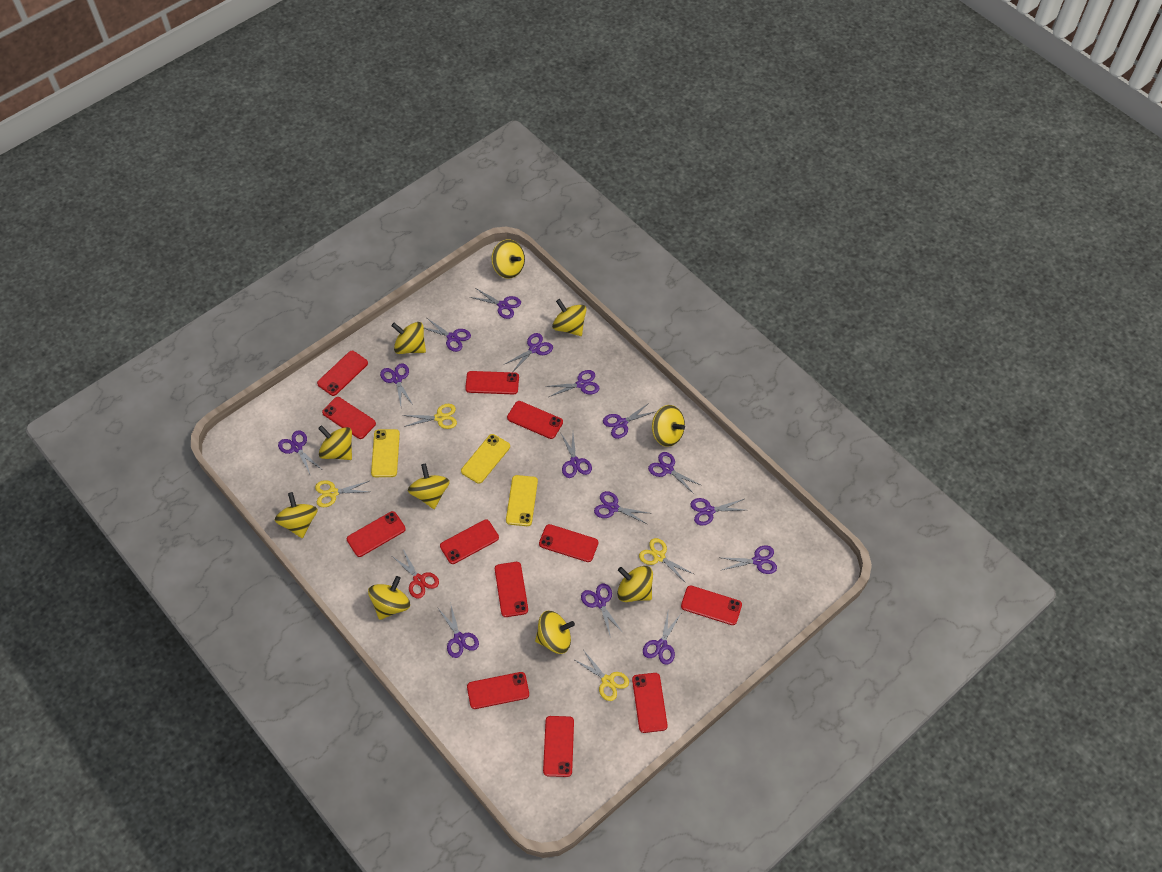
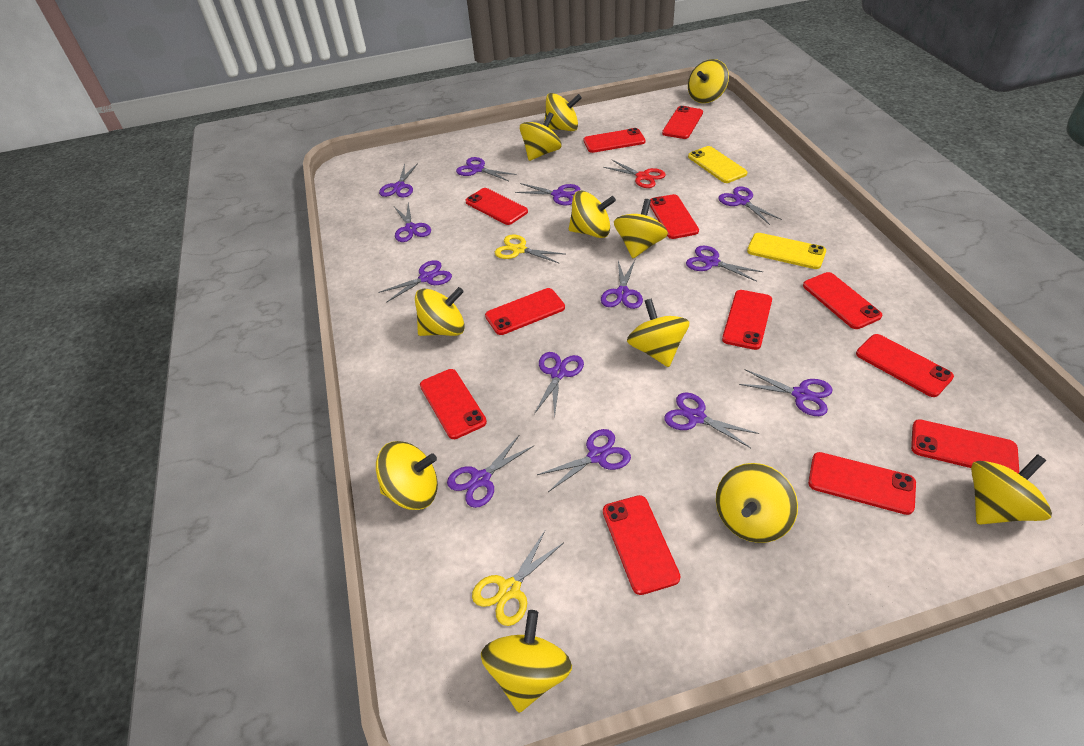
purple scissors: 15 -> 13
yellow phone: 3 -> 2
yellow scissors: 4 -> 2
yellow spinning top: 10 -> 11

